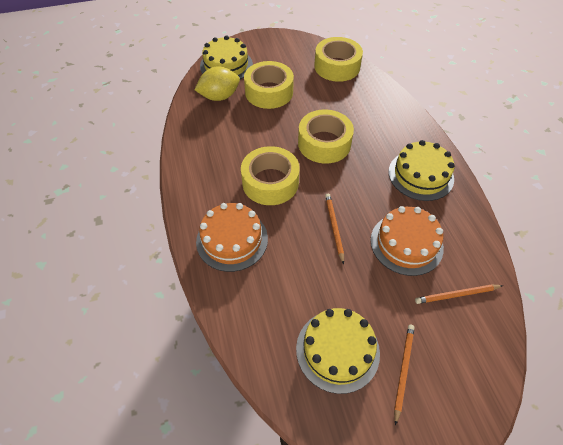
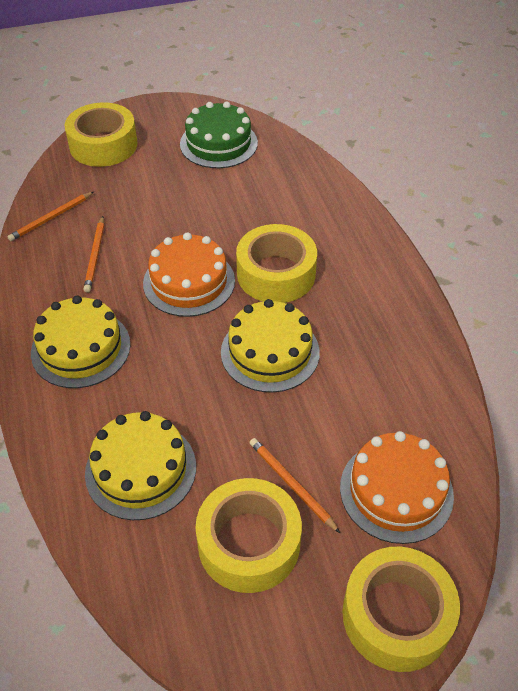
green cake: 0 -> 1
yellow lemon: 1 -> 0

